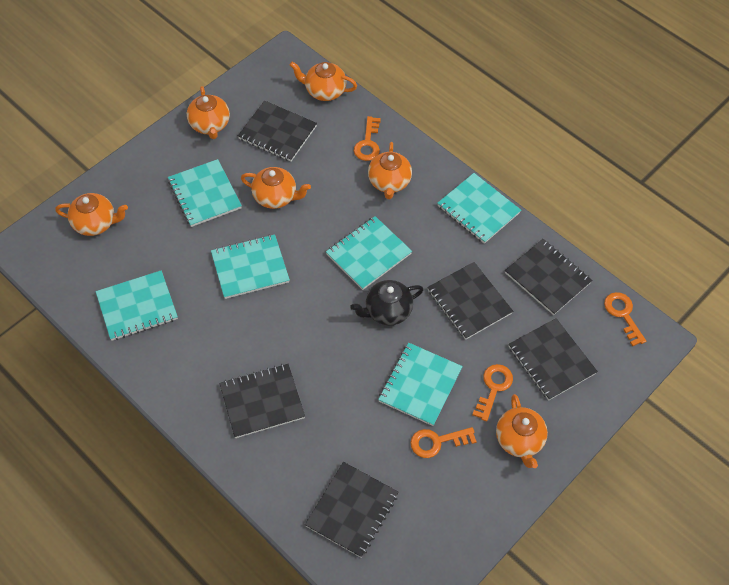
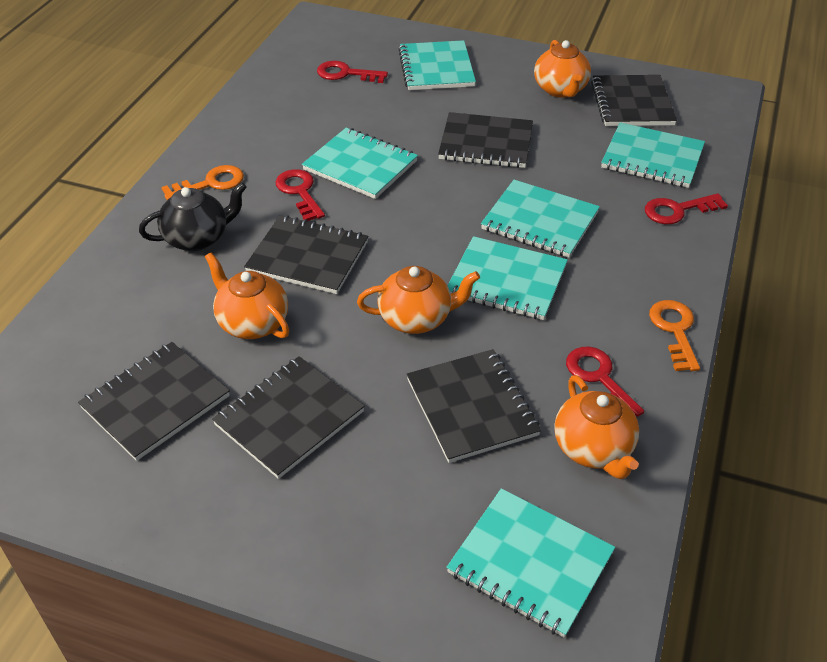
orange key: 4 -> 2
orange teapot: 6 -> 4
red key: 0 -> 4

